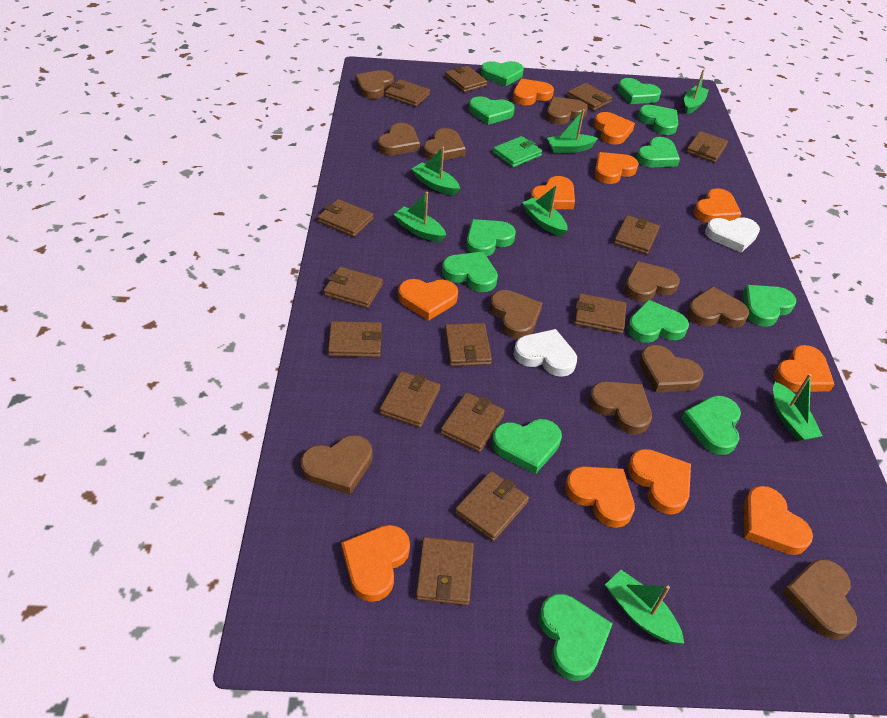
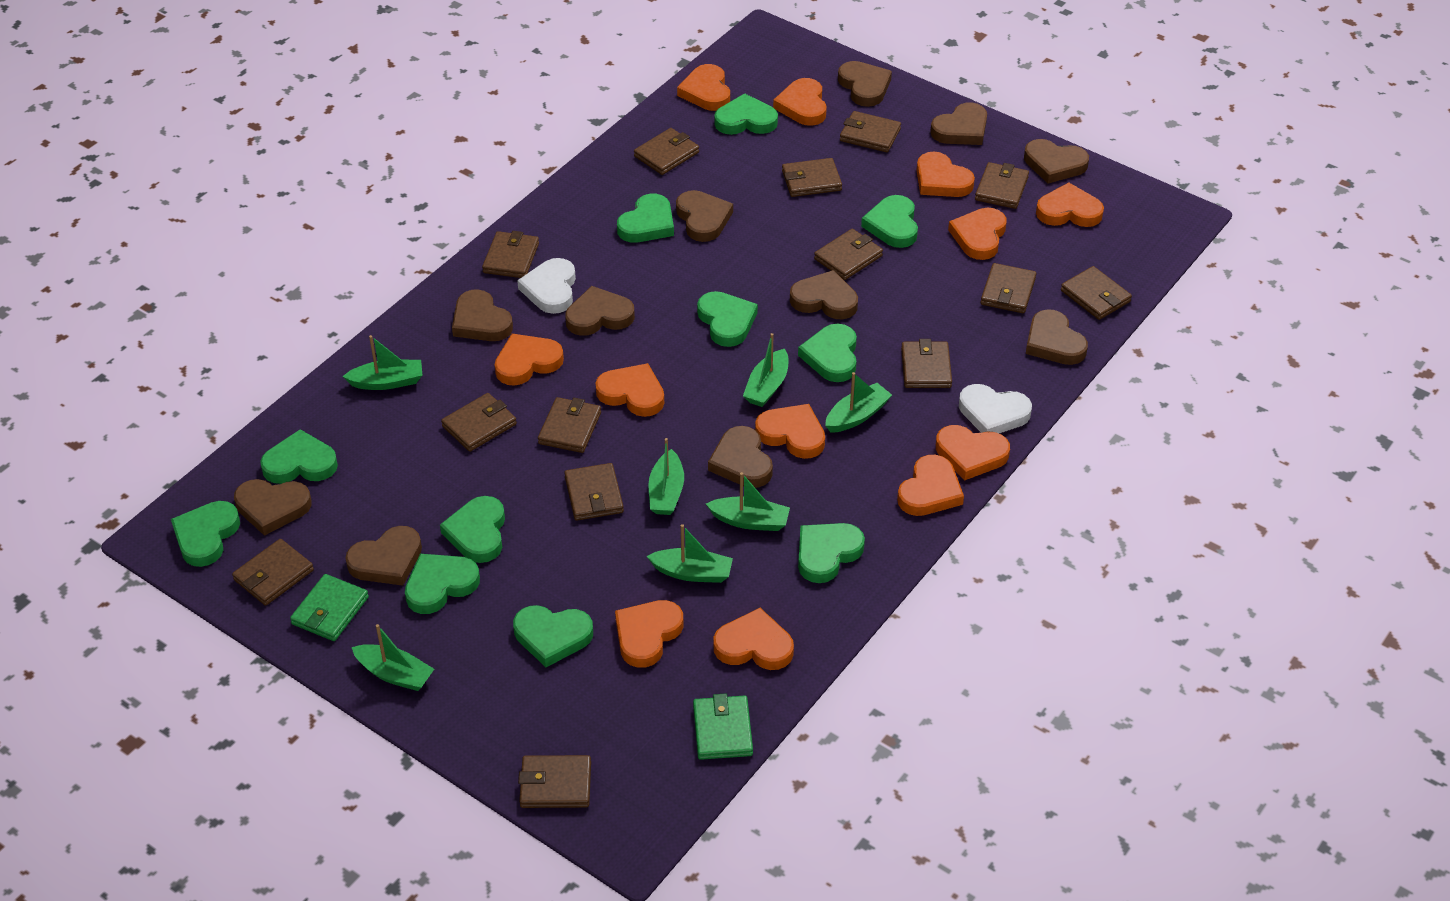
green heart: 12 -> 11
green wallet: 1 -> 2
orange heart: 11 -> 12

